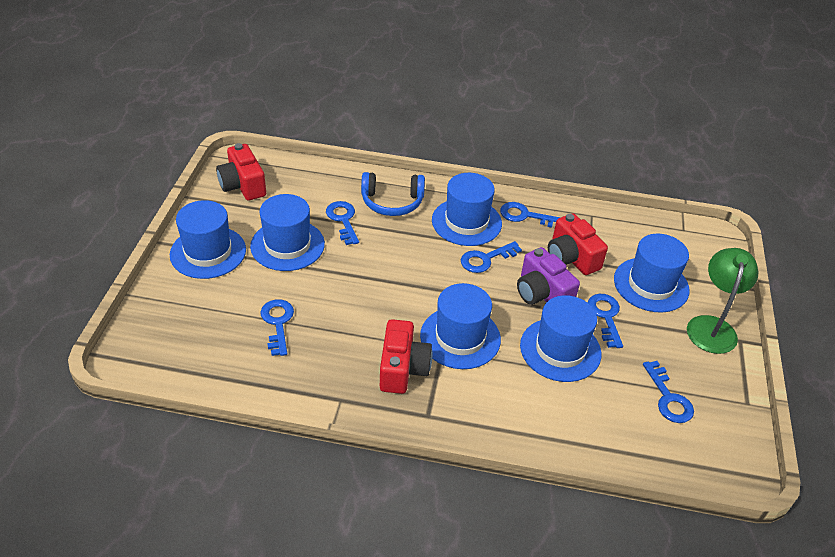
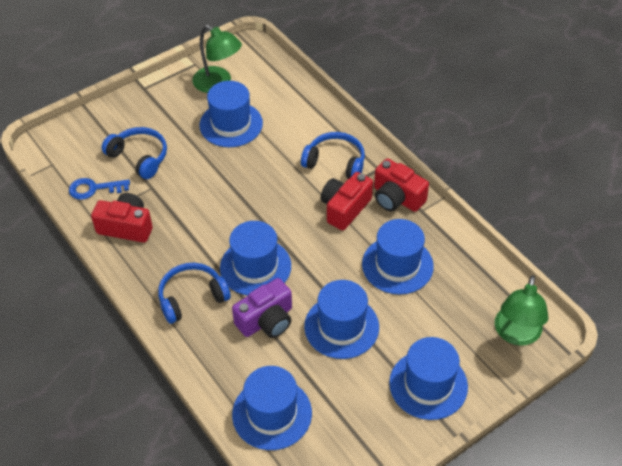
blue headphones: 1 -> 3
blue key: 6 -> 1
green lamp: 1 -> 2

